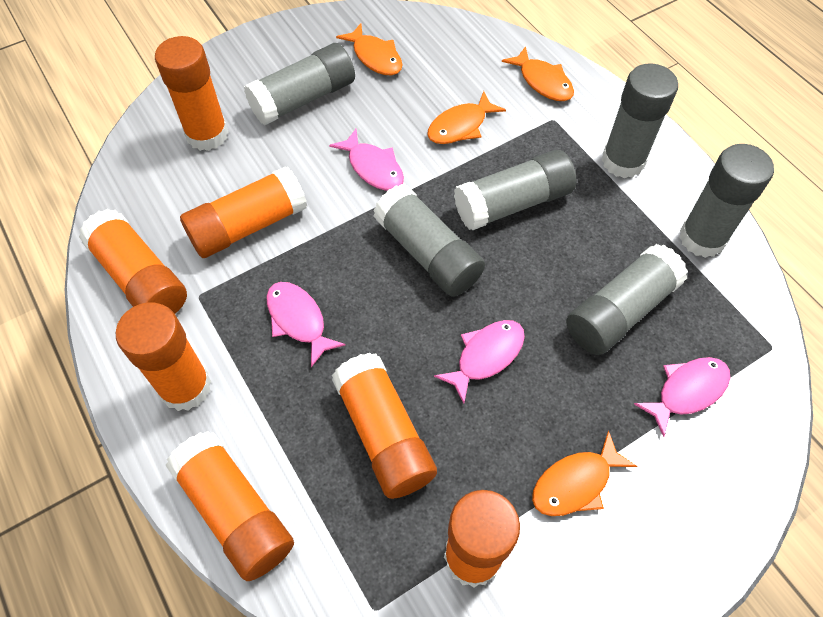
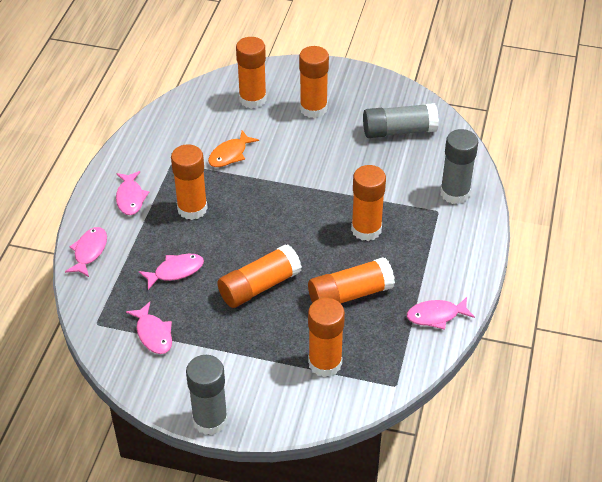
grey glue stick: 6 -> 3
orange fish: 4 -> 1
pink fish: 4 -> 5

